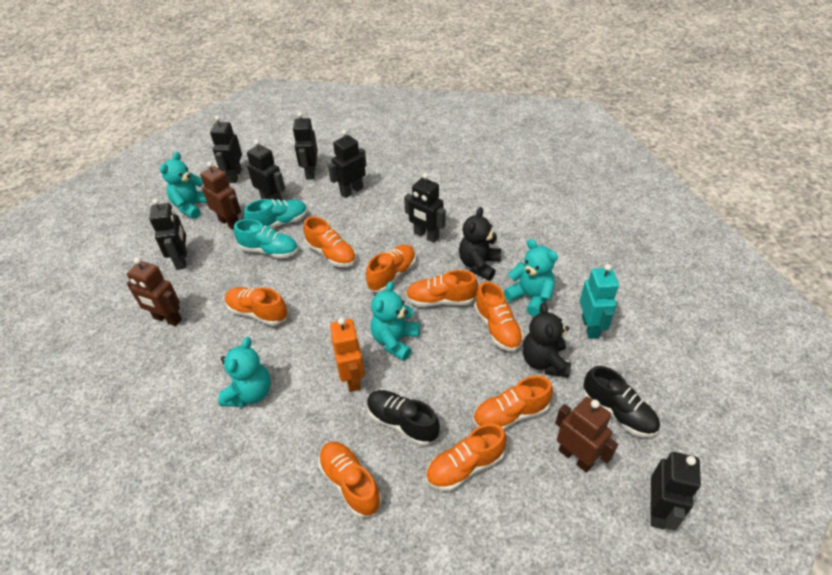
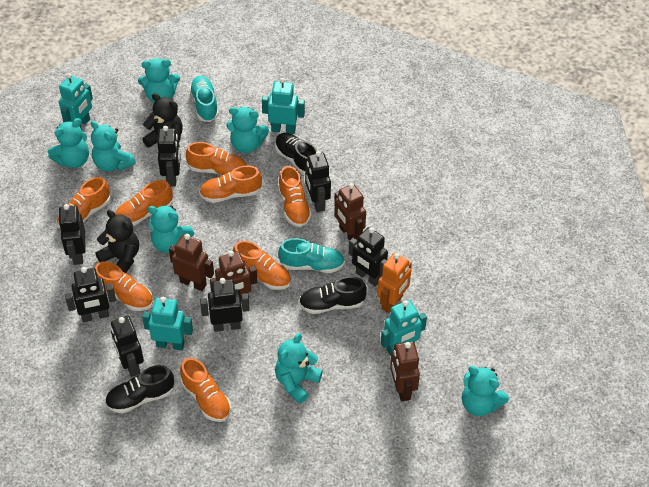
black shoe: 2 -> 3
brown robot: 3 -> 4
turquoise robot: 1 -> 4
turquoise teddy bear: 4 -> 7

